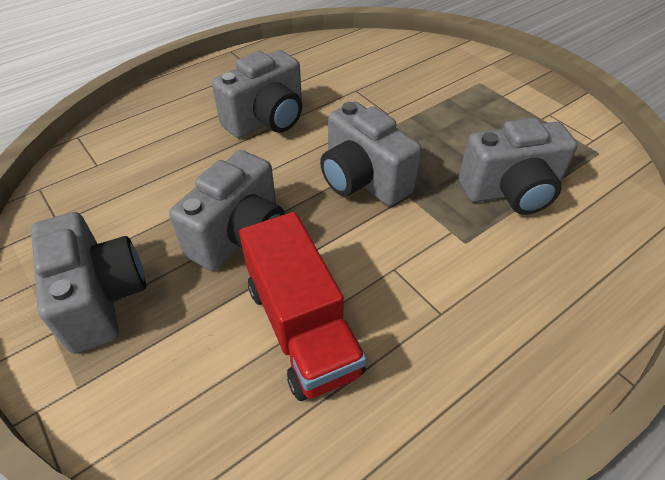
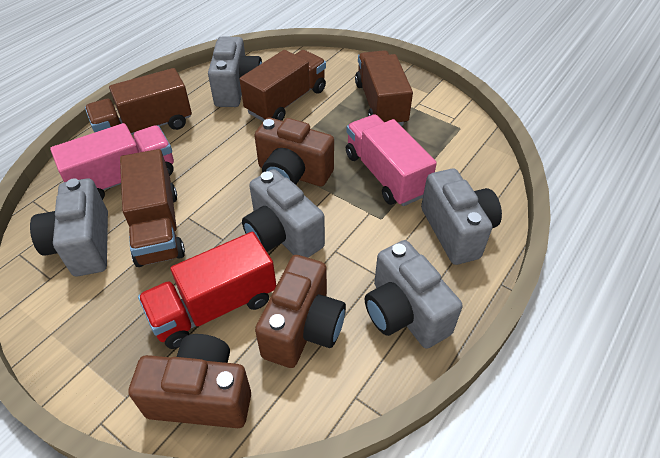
brown camera: 0 -> 3
brown truck: 0 -> 4
pink truck: 0 -> 2

